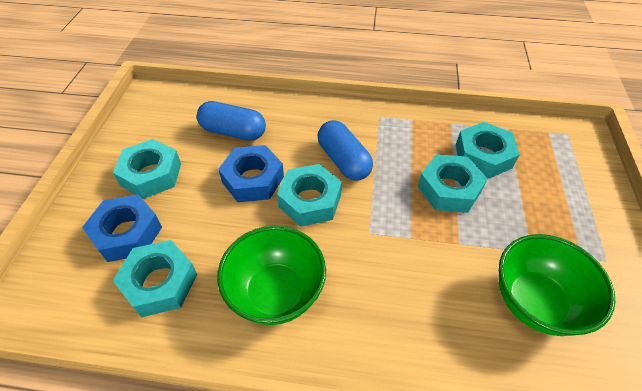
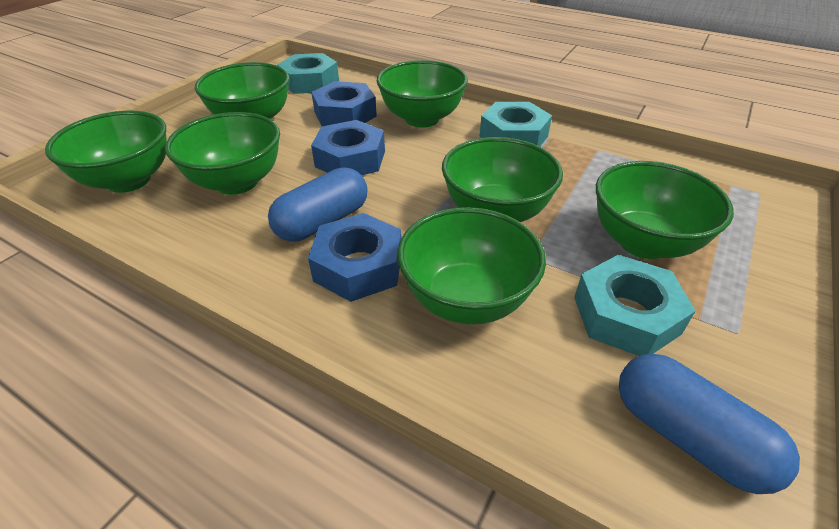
blue nut: 2 -> 3
green bowl: 2 -> 7
turquoise nut: 5 -> 3

